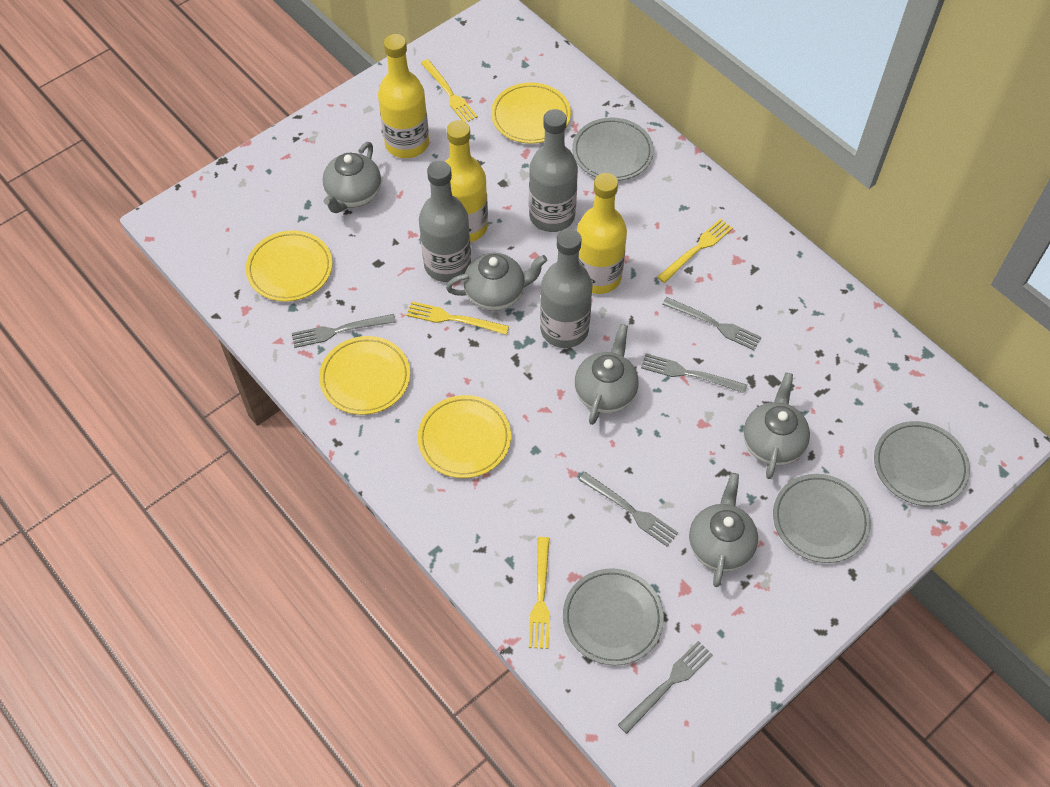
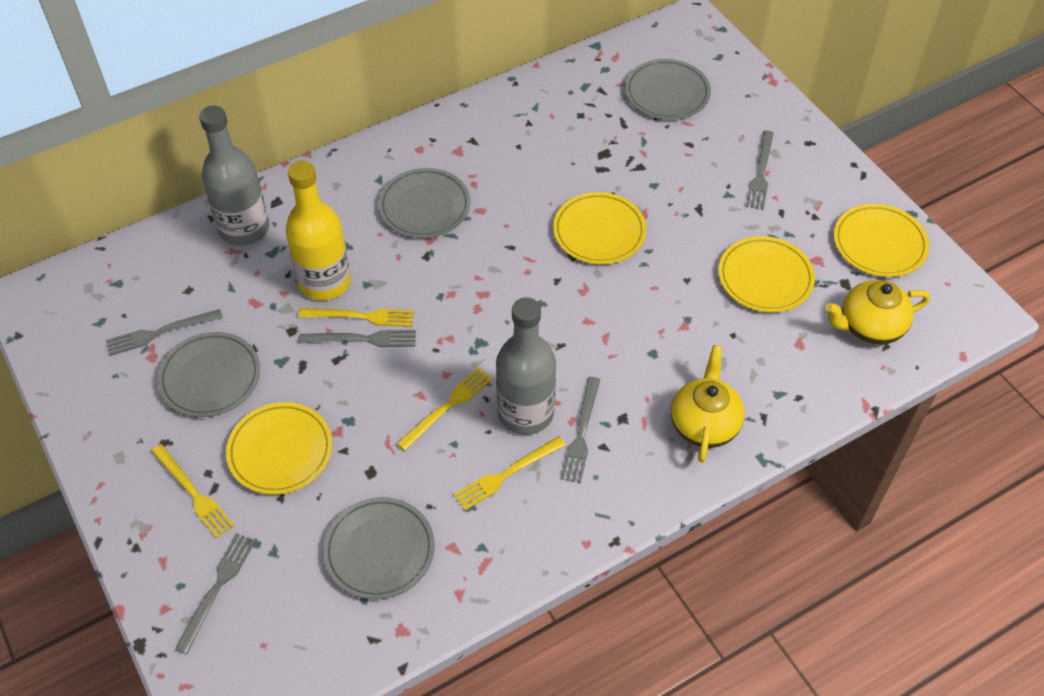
grey bottle: 3 -> 2
grey teapot: 5 -> 0
yellow bottle: 3 -> 1
yellow teapot: 0 -> 2

